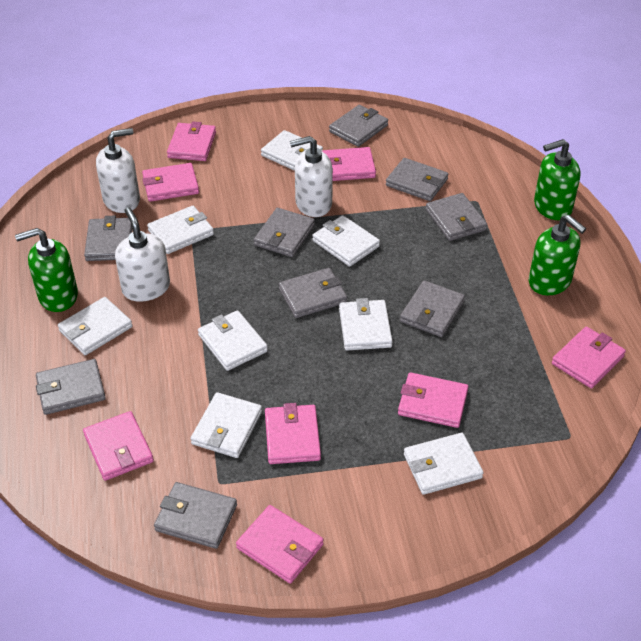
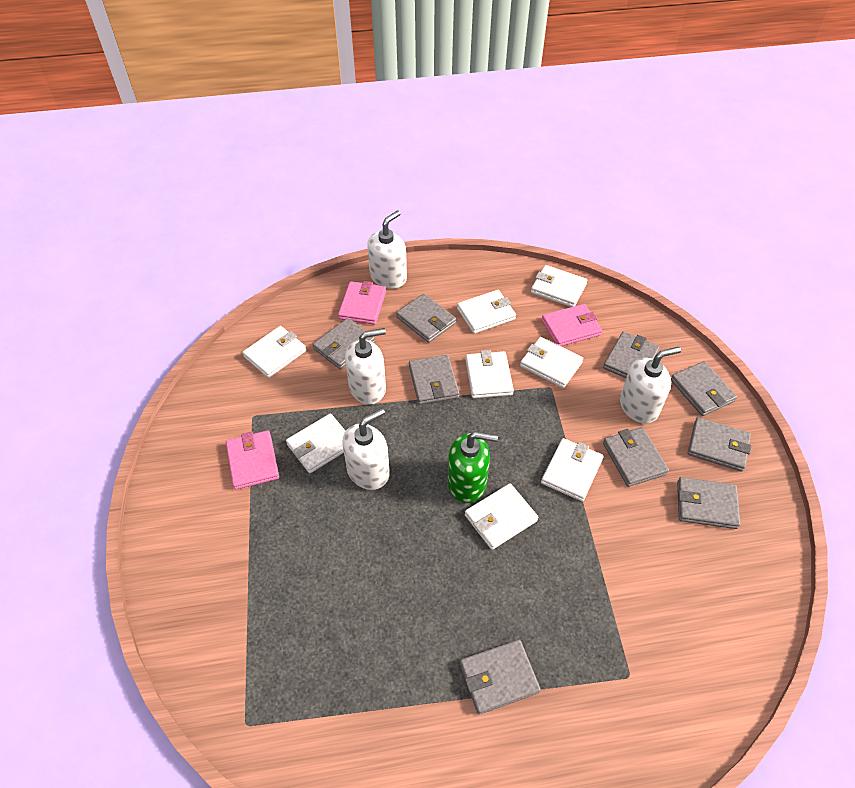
green soap dispenser: 3 -> 1
pink wallet: 8 -> 3
white soap dispenser: 3 -> 4

